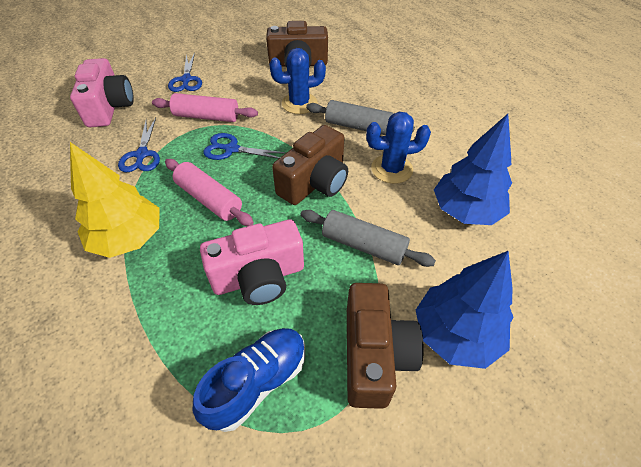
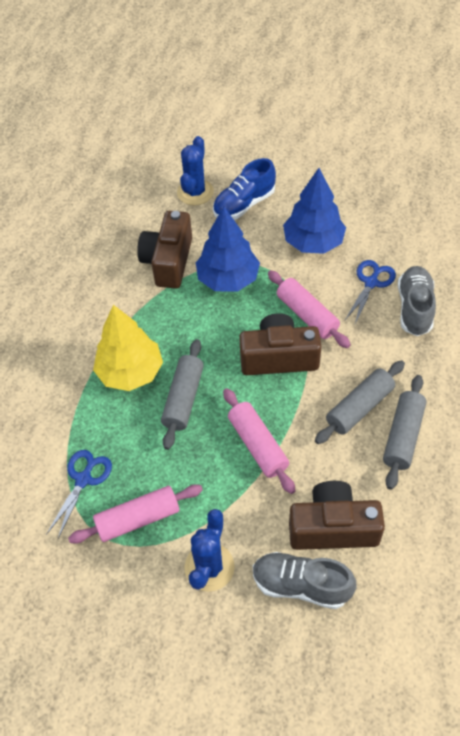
blue scissors: 3 -> 2
grey rolling pin: 2 -> 3
grey shoe: 0 -> 2
pink camera: 2 -> 0
pink rolling pin: 2 -> 3

